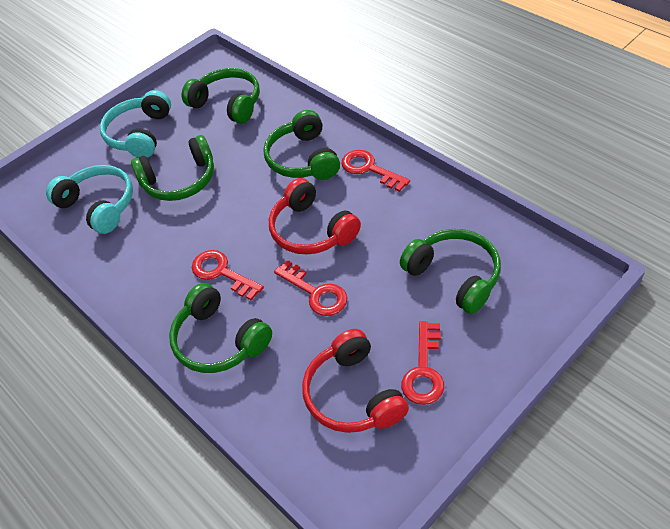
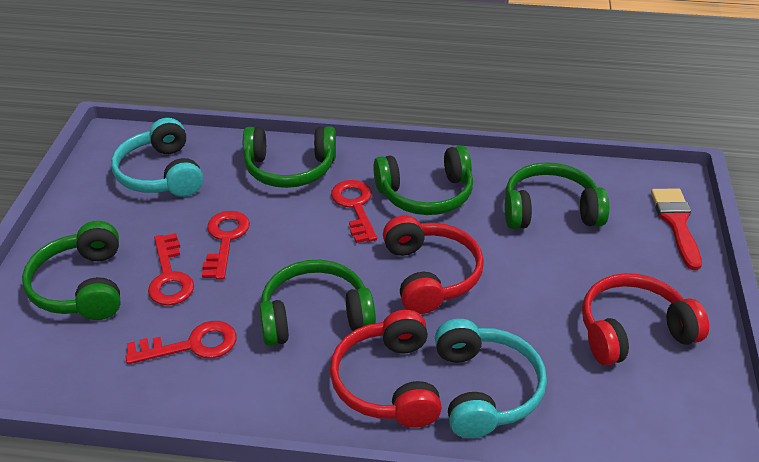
red brush: 0 -> 1
red headphones: 2 -> 3

